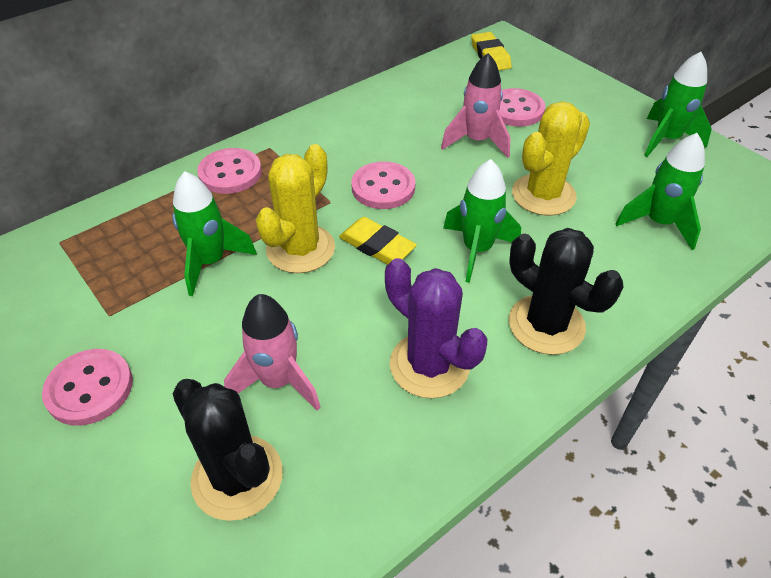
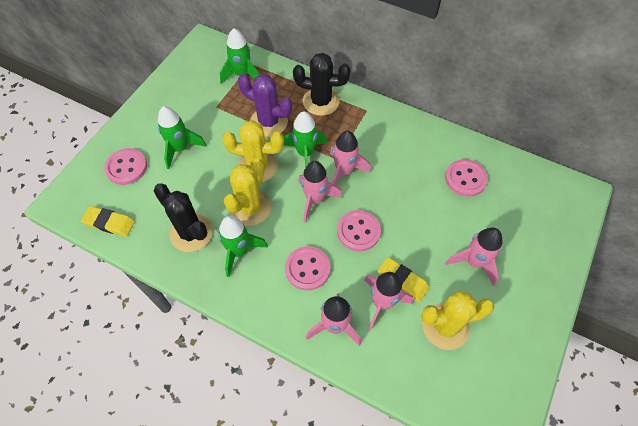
pink rocket: 2 -> 5
yellow cactus: 2 -> 3

